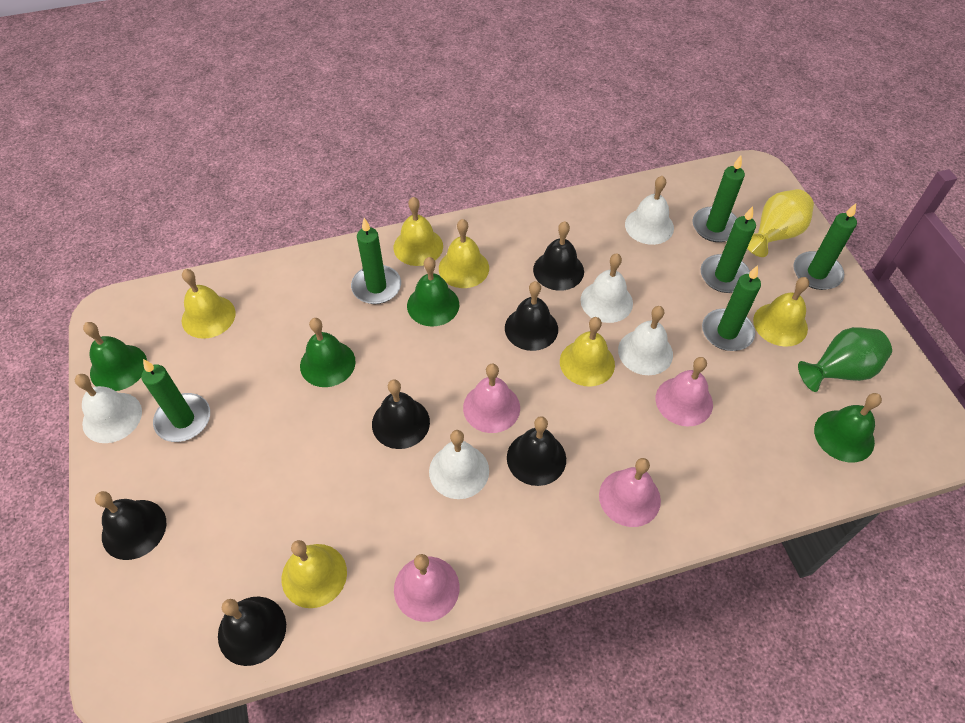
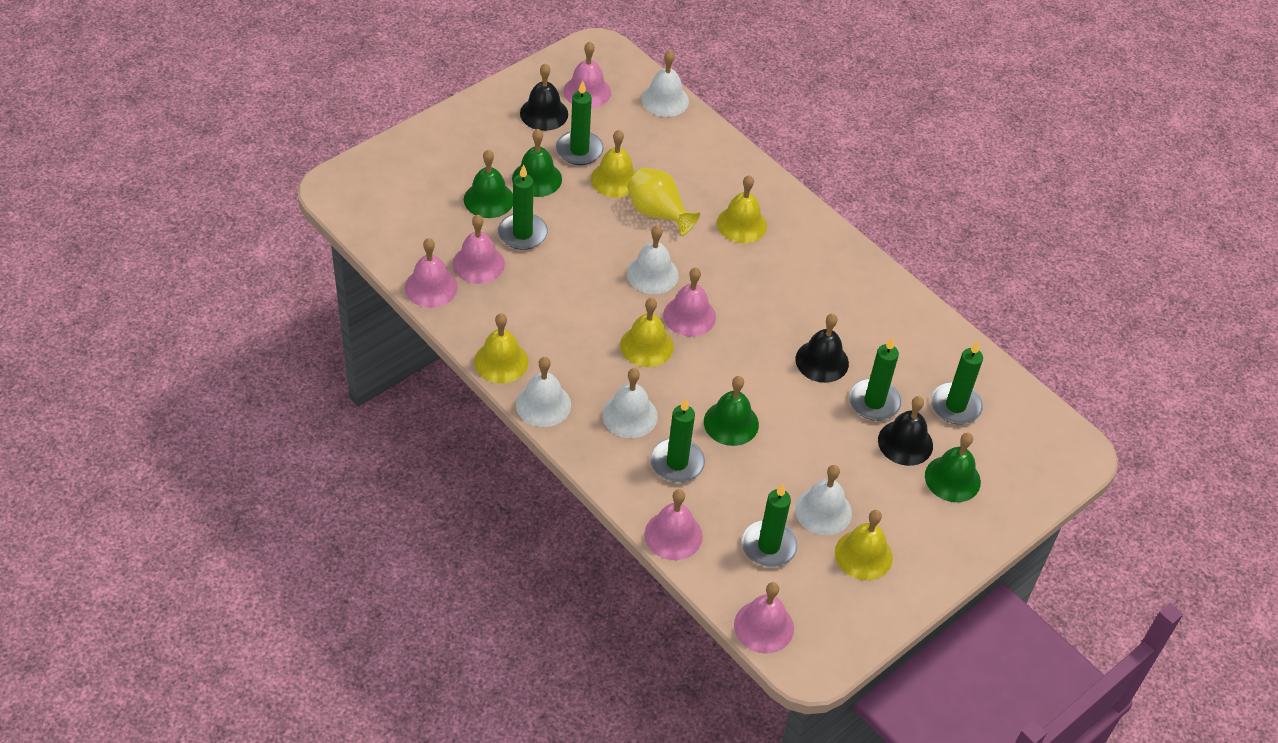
black bell: 6 -> 3
green vase: 1 -> 0
pink bell: 4 -> 6
yellow bell: 6 -> 5

